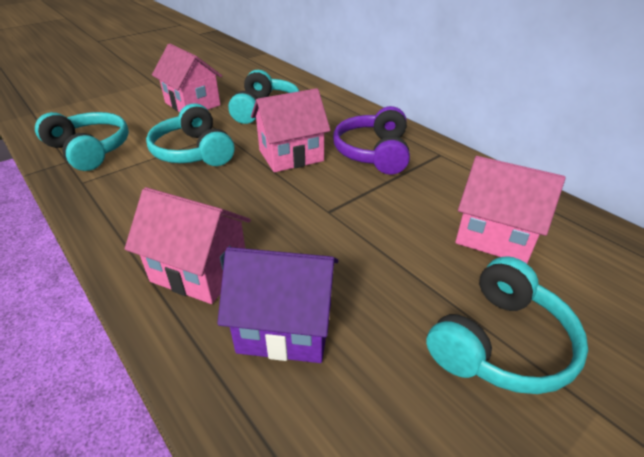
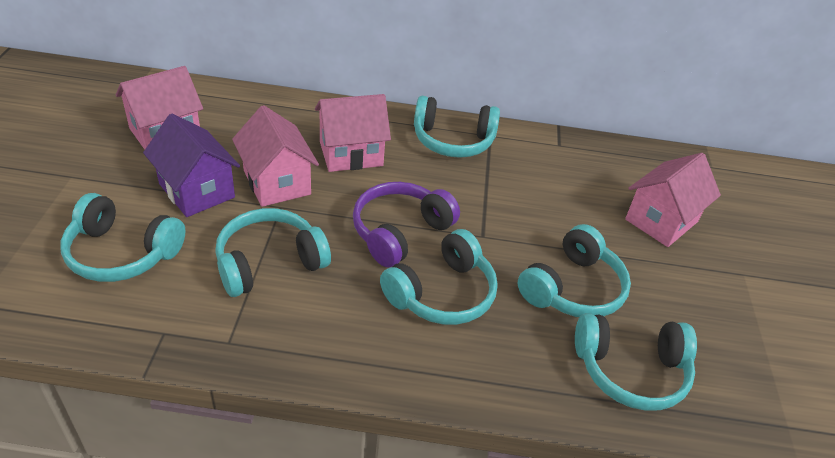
turquoise headphones: 4 -> 6

